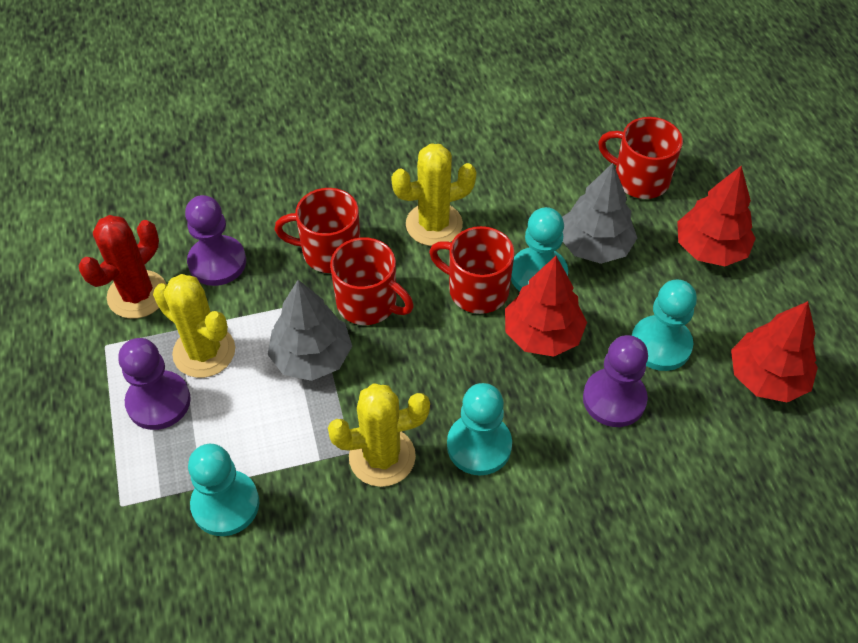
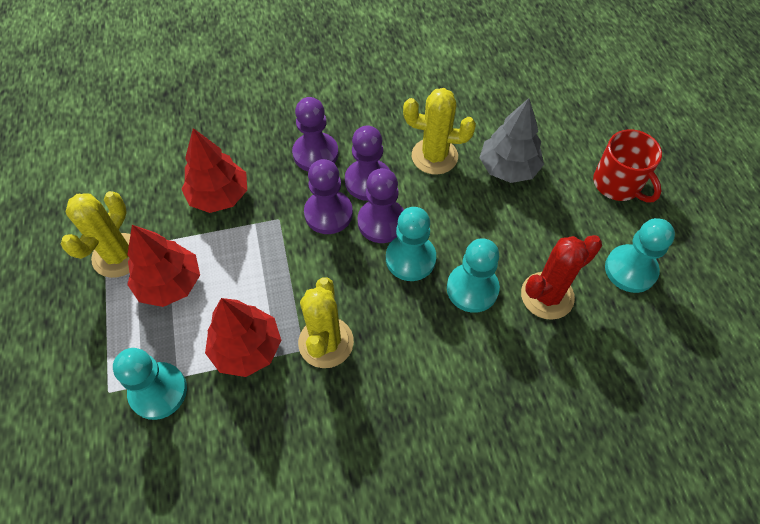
grey tree: 2 -> 1
purple pawn: 3 -> 4
red mug: 4 -> 1

